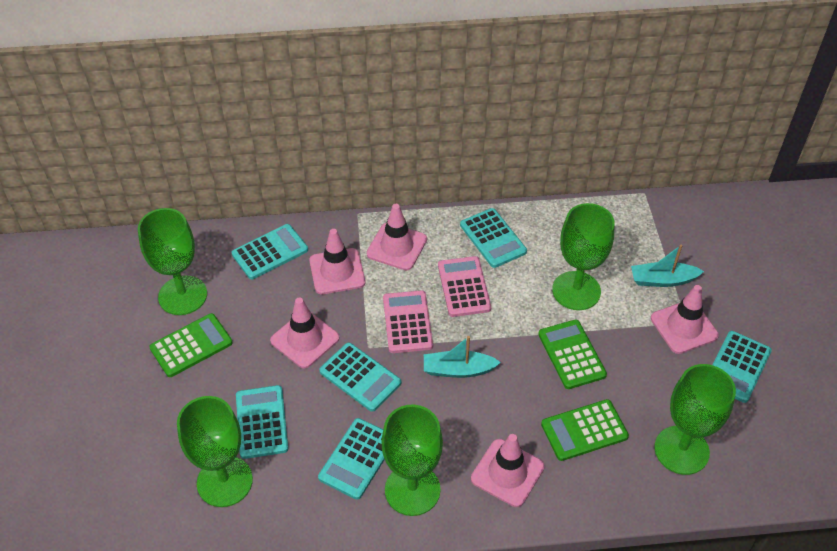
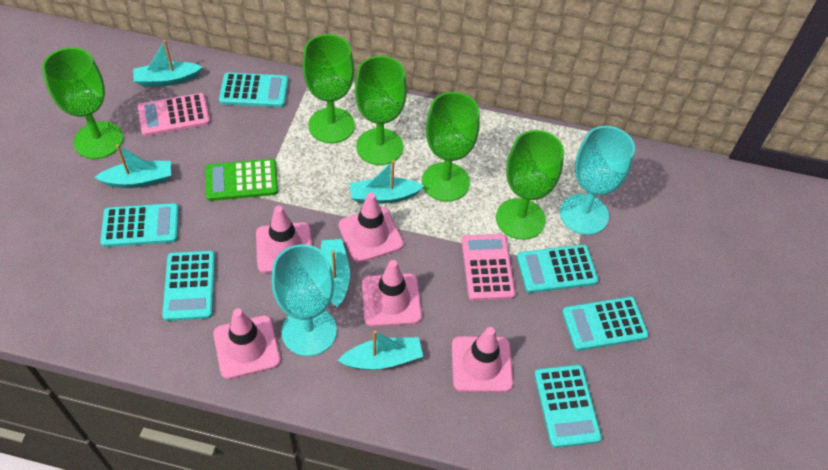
green calculator: 3 -> 1
turquoise boat: 2 -> 5
turquoise goblet: 0 -> 2

